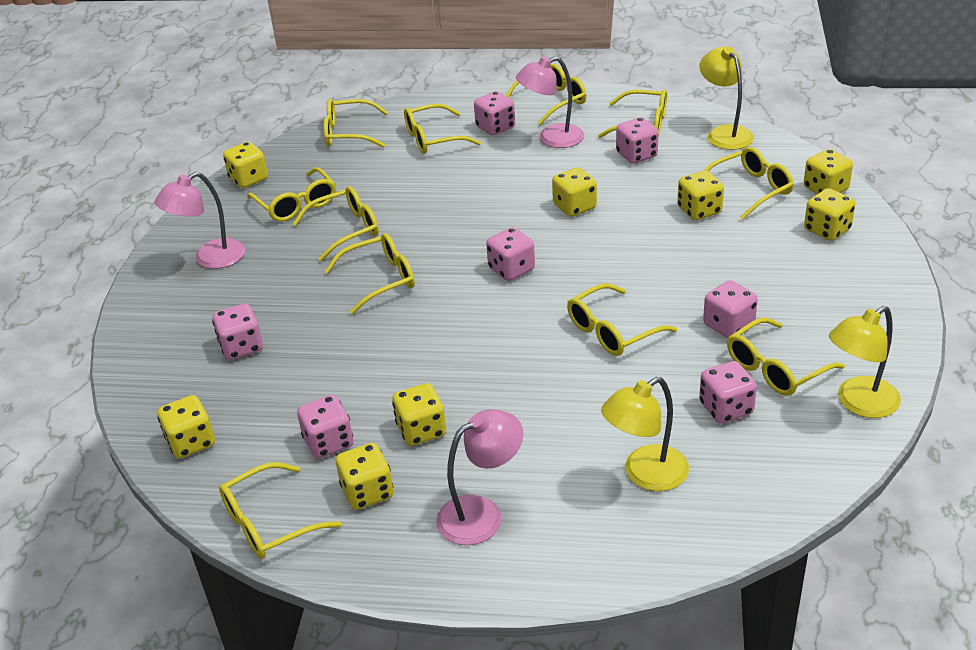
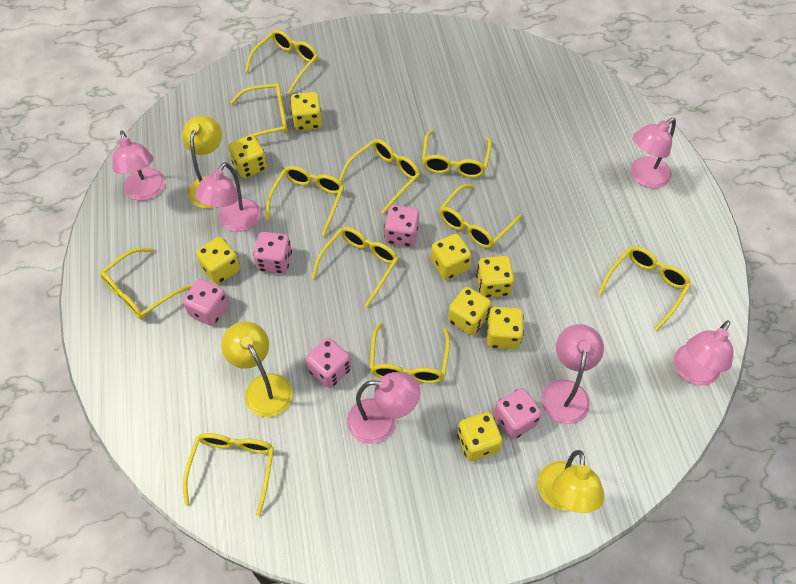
pink dice: 7 -> 5
pink lamp: 3 -> 6

